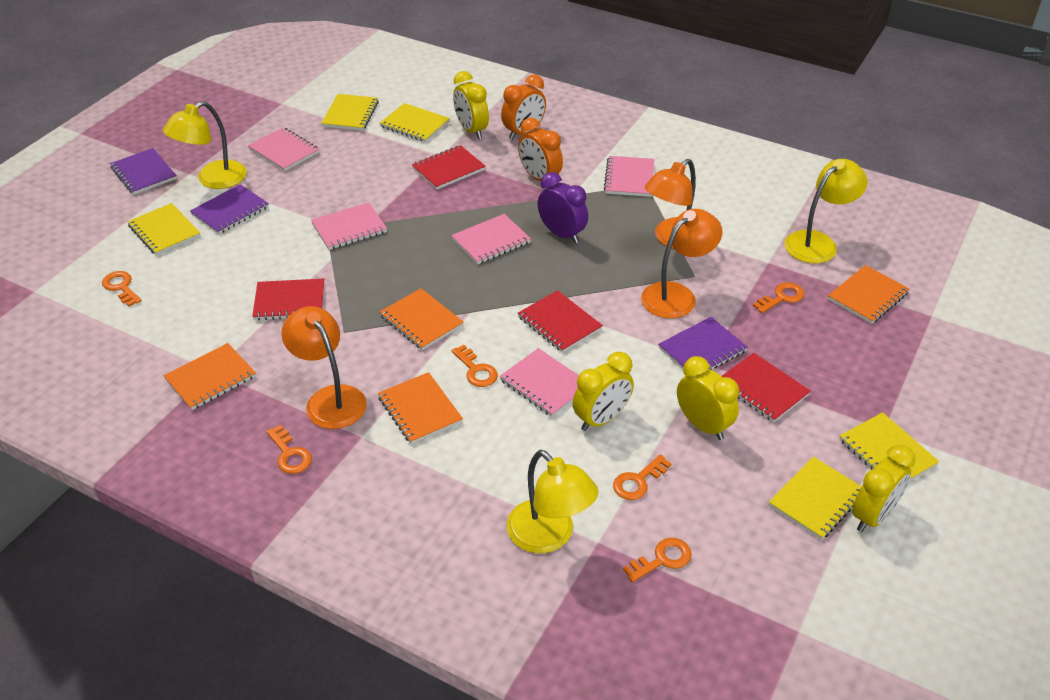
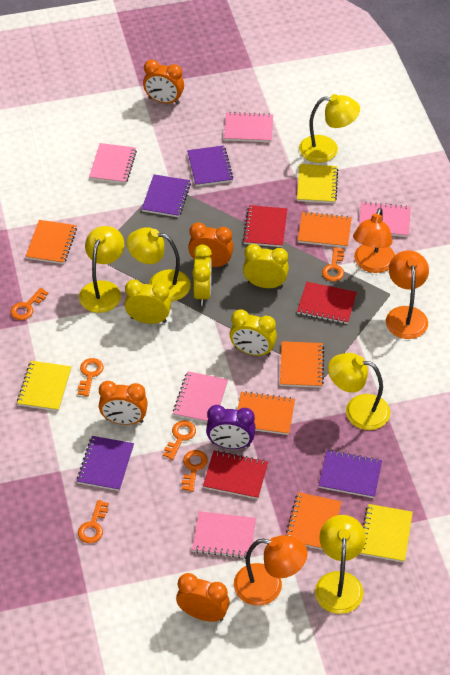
orange clock: 2 -> 4
orange notebook: 4 -> 5
purple notebook: 3 -> 4
red notebook: 4 -> 3
yellow lamp: 3 -> 5
yellow notebook: 5 -> 3

